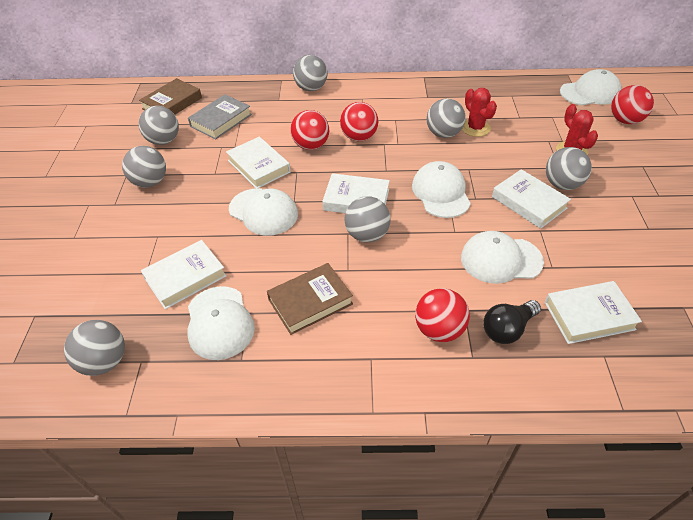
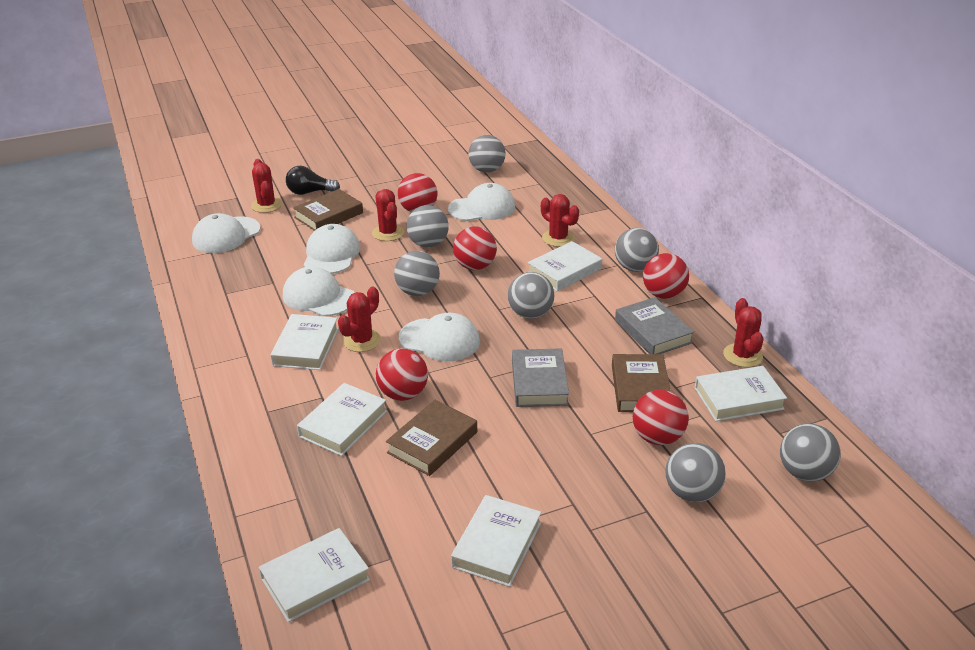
brown book: 2 -> 3
grey book: 1 -> 2
red ball: 4 -> 5
red cactus: 2 -> 5
white book: 5 -> 6

